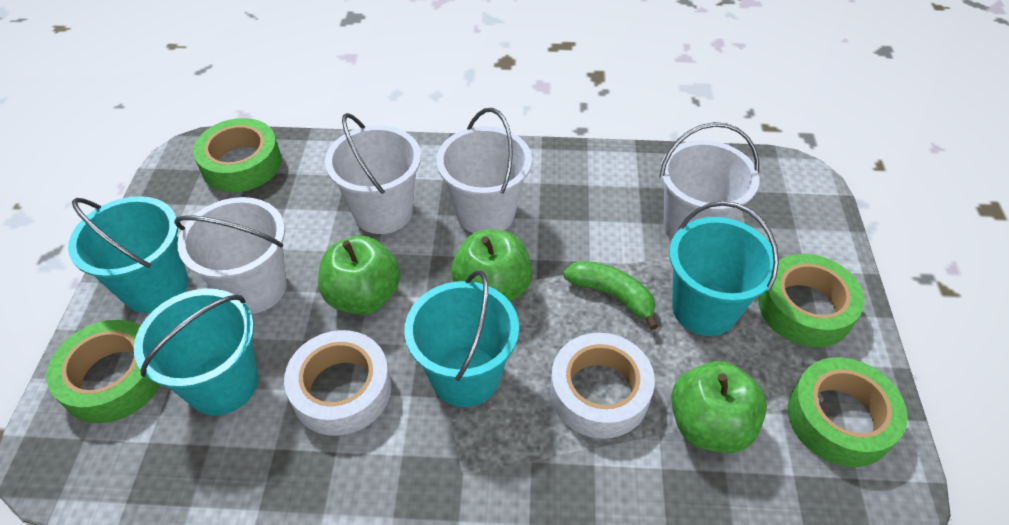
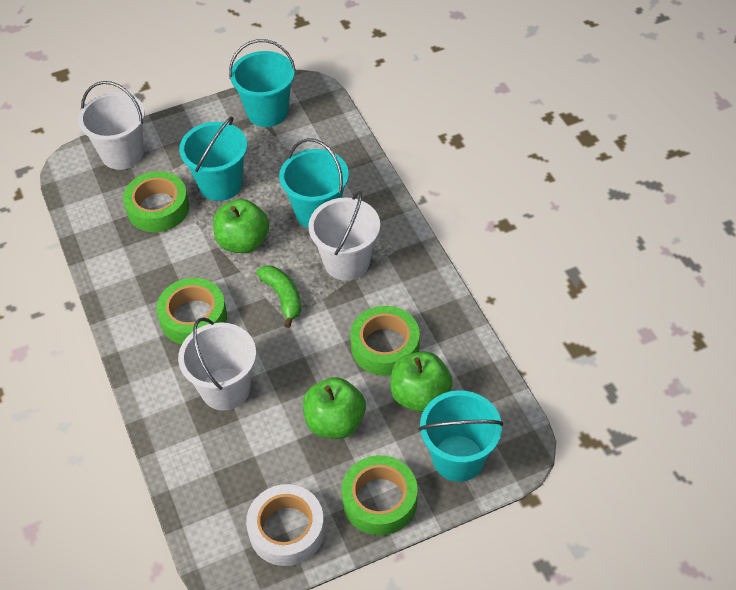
white bucket: 4 -> 3
white tape: 2 -> 1

